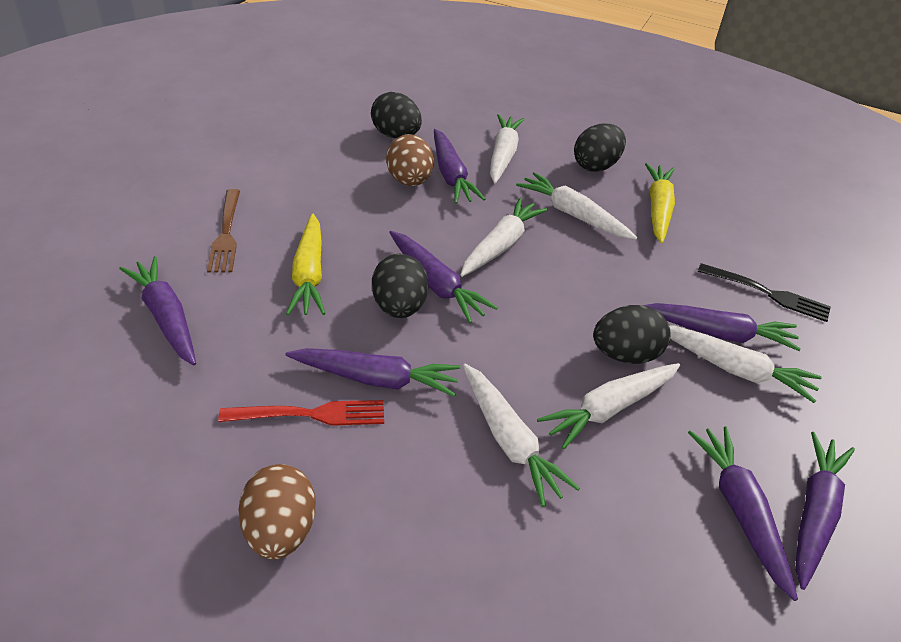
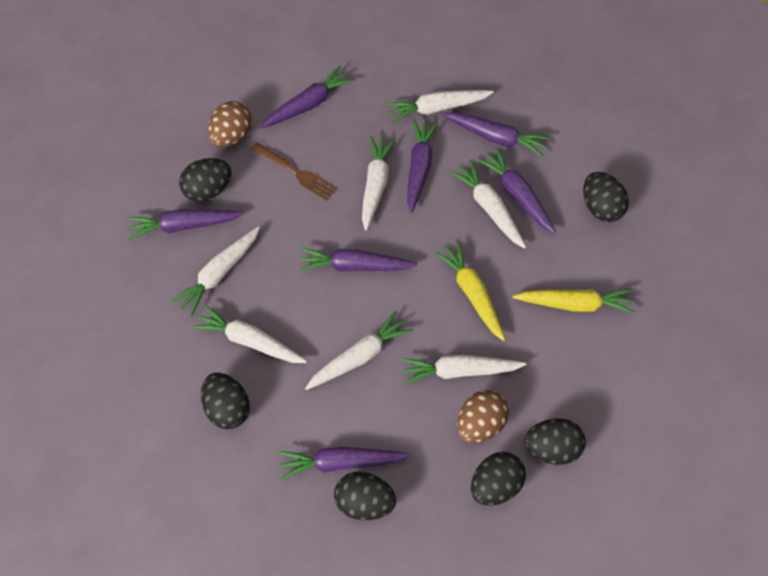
black egg: 4 -> 6
black fork: 1 -> 0
red fork: 1 -> 0
white carrot: 6 -> 7

